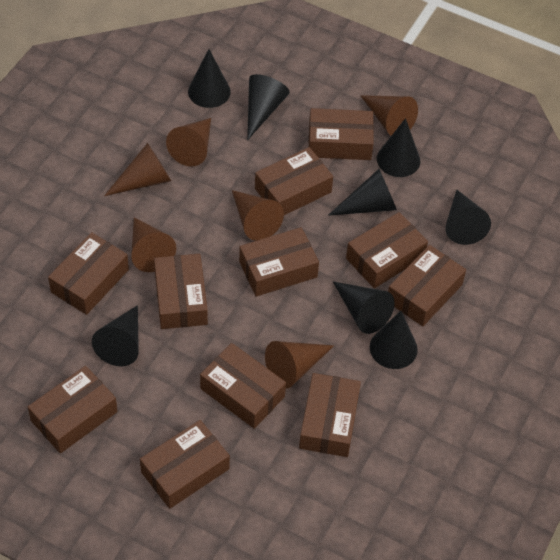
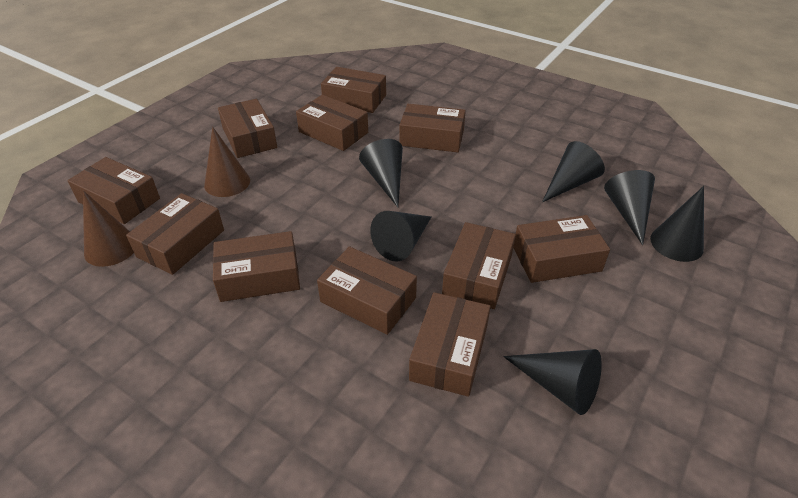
black cone: 8 -> 6
brown cone: 6 -> 2

